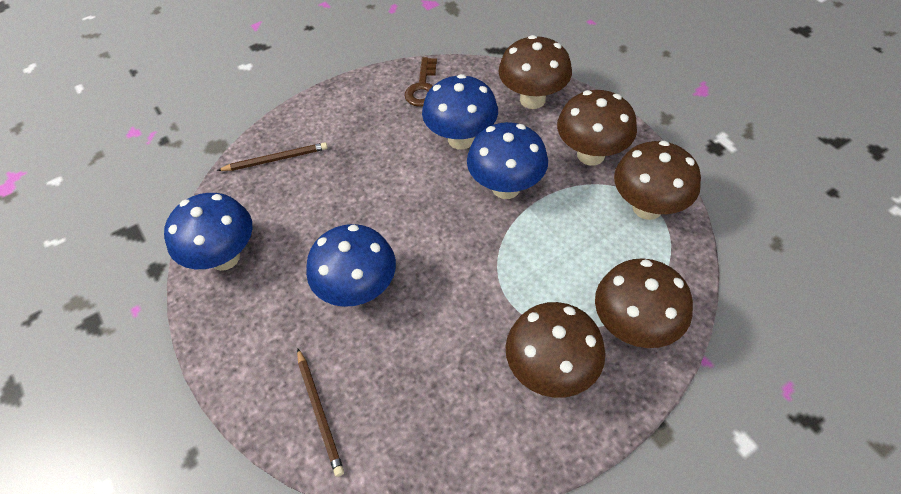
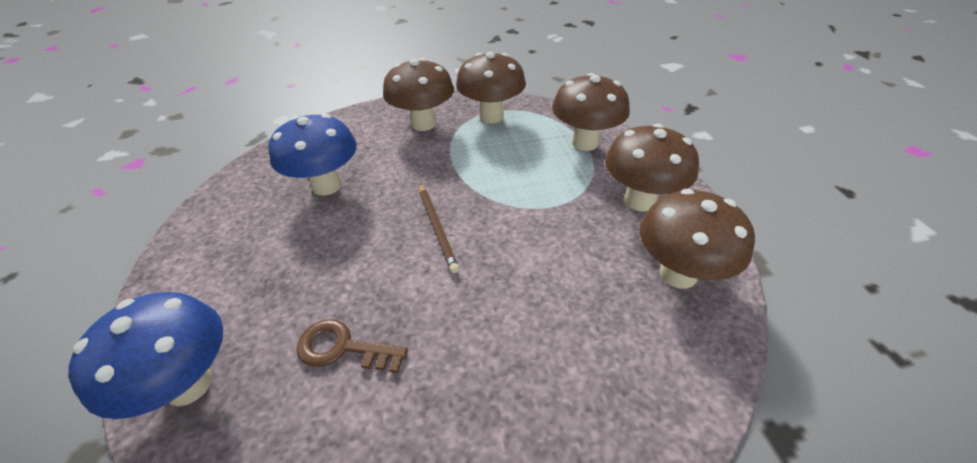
blue mushroom: 4 -> 2
brown pencil: 2 -> 1

